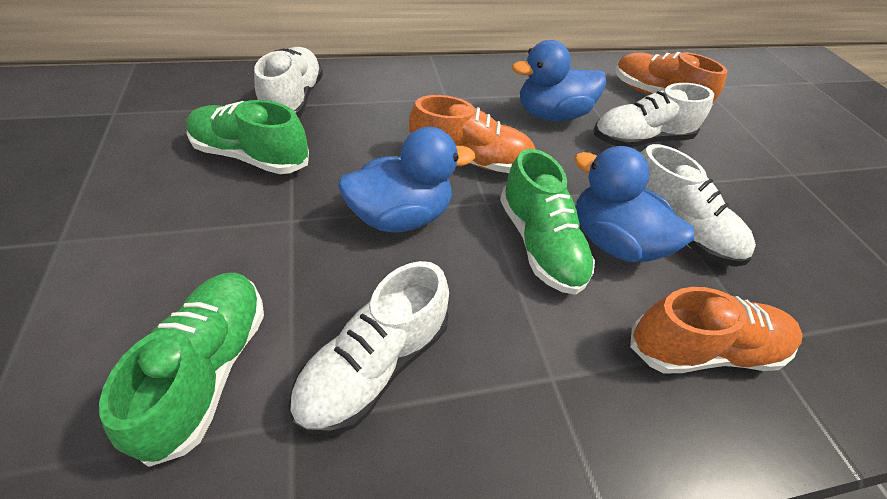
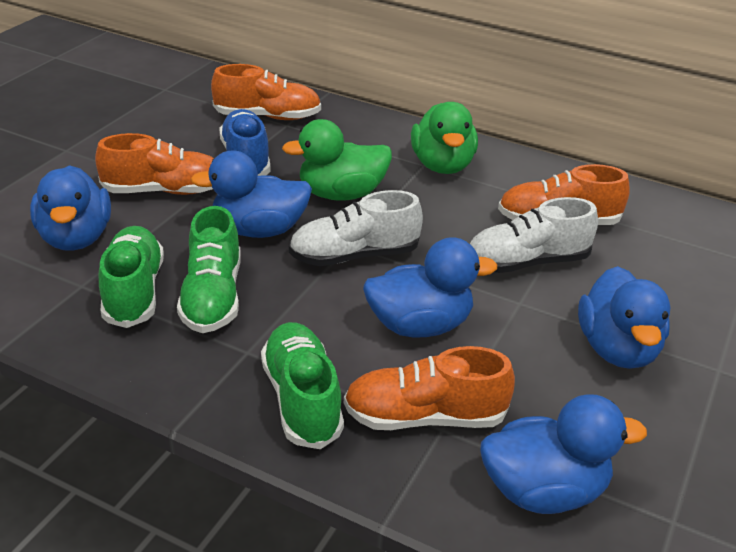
blue duck: 3 -> 5
blue shoe: 0 -> 1
green duck: 0 -> 2
orange shoe: 3 -> 4
white shoe: 4 -> 2

